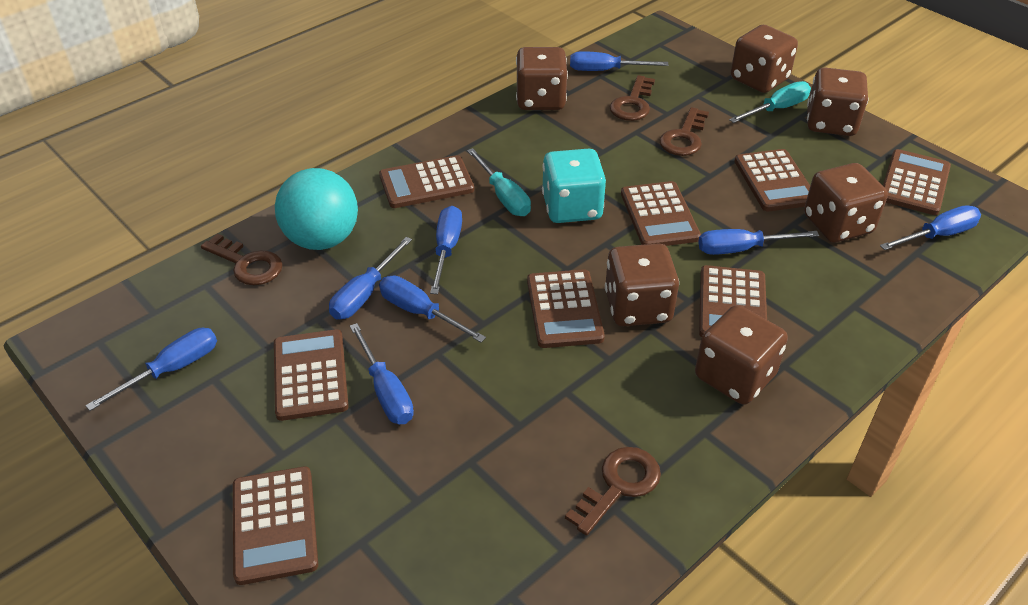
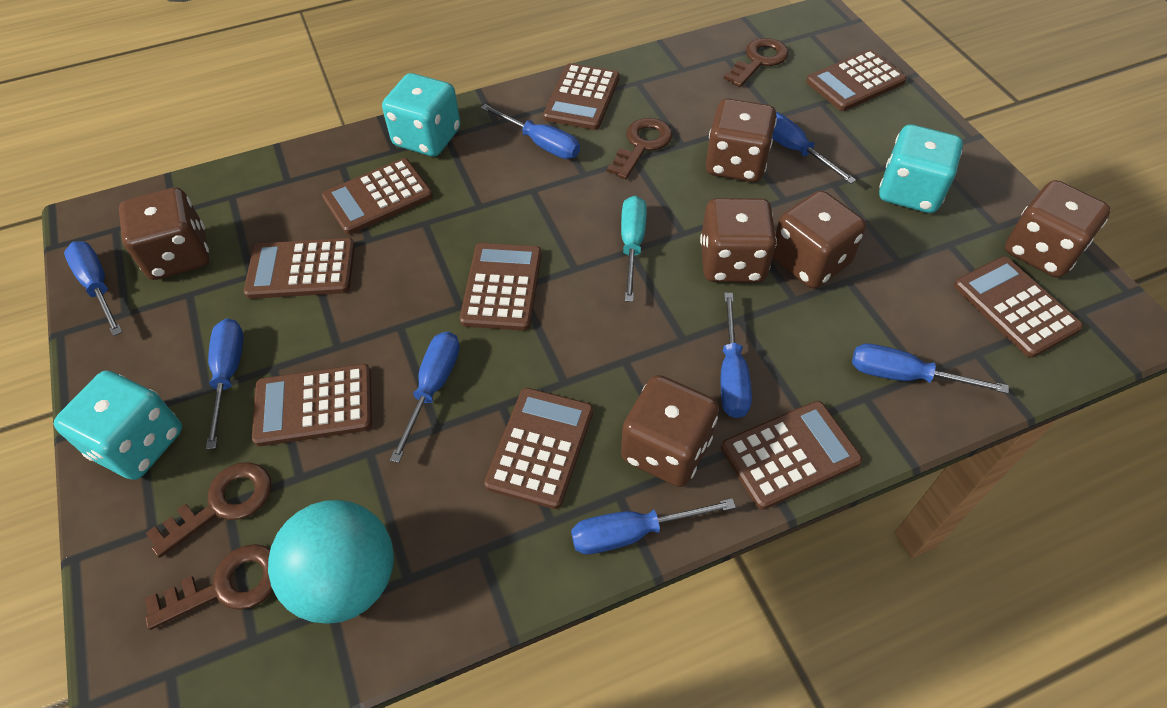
brown calculator: 8 -> 9
turquoise dice: 1 -> 3
turquoise screwdriver: 2 -> 1

